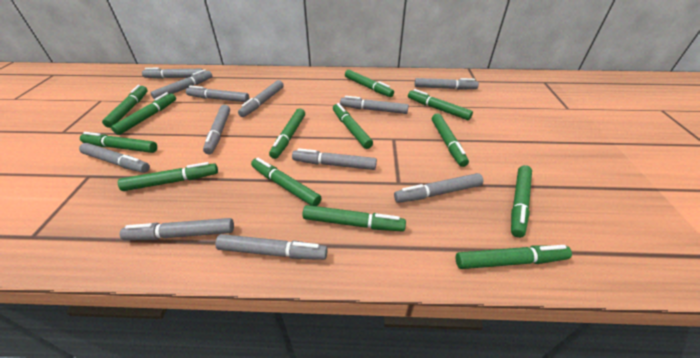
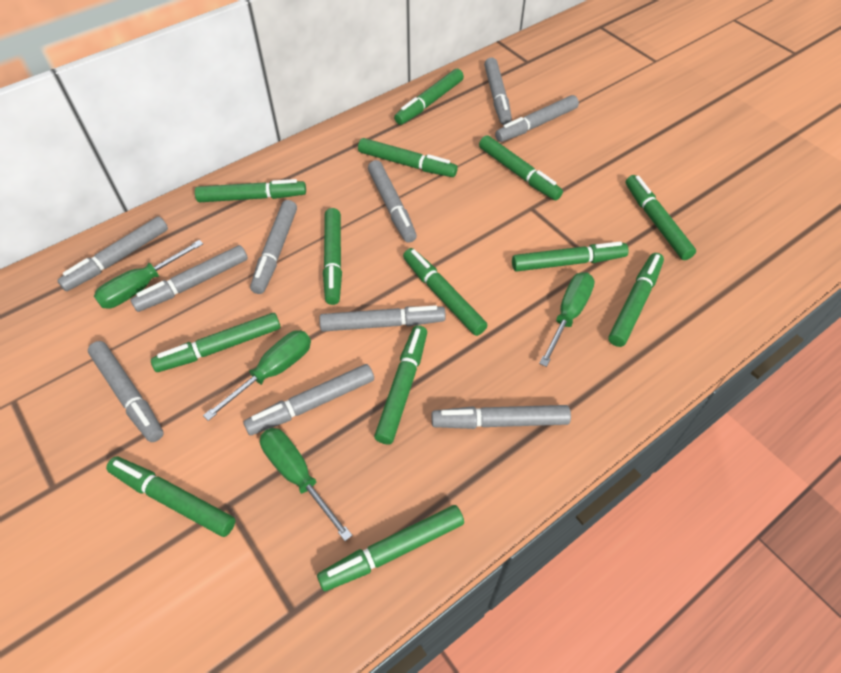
green screwdriver: 0 -> 4
grey marker: 12 -> 10

